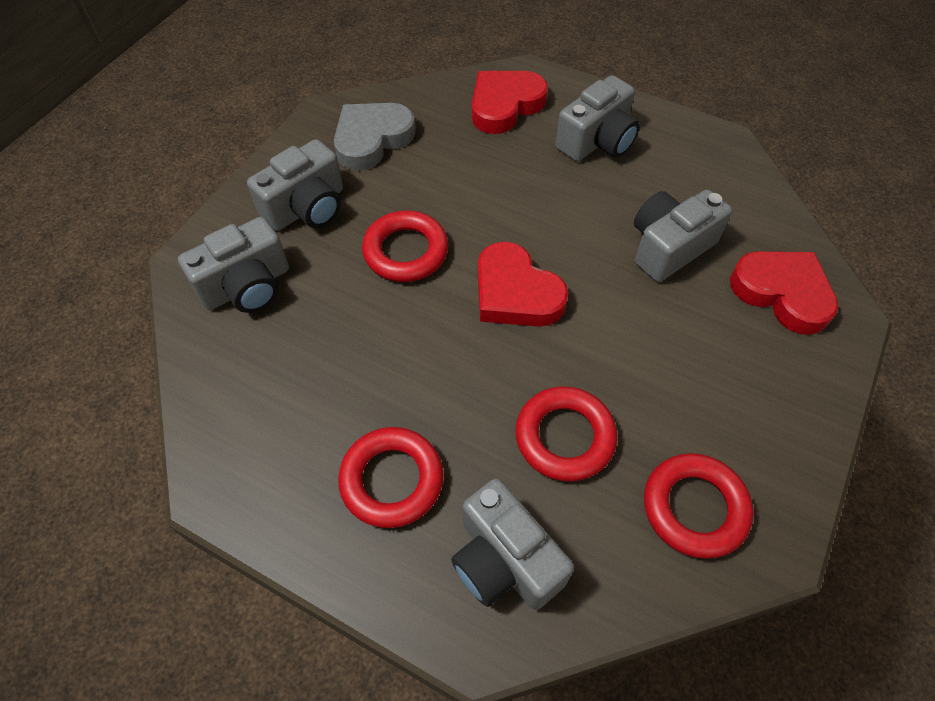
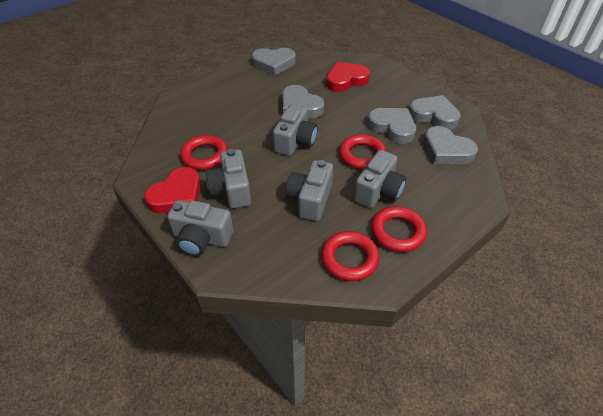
grey heart: 1 -> 5
red heart: 3 -> 2

